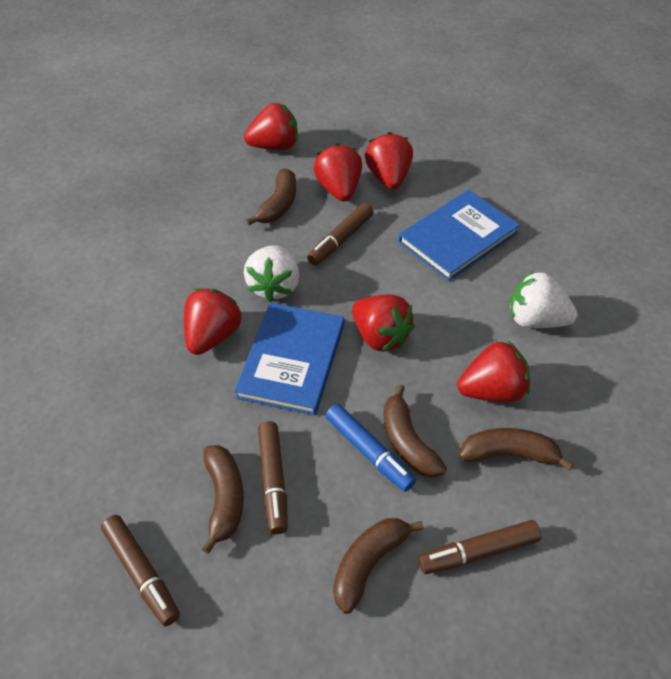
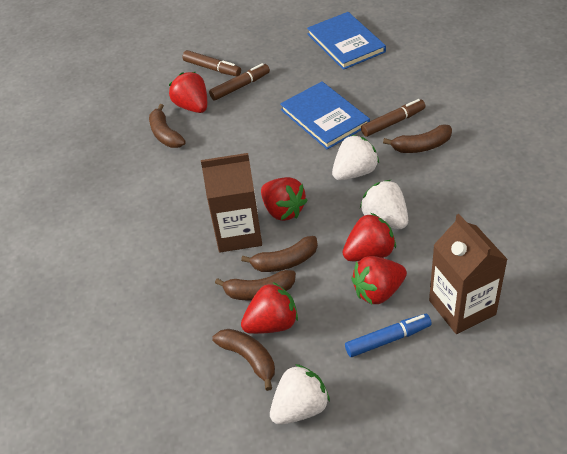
brown carton: 0 -> 2
brown marker: 4 -> 3
red strawberry: 6 -> 5
white strawberry: 2 -> 3

